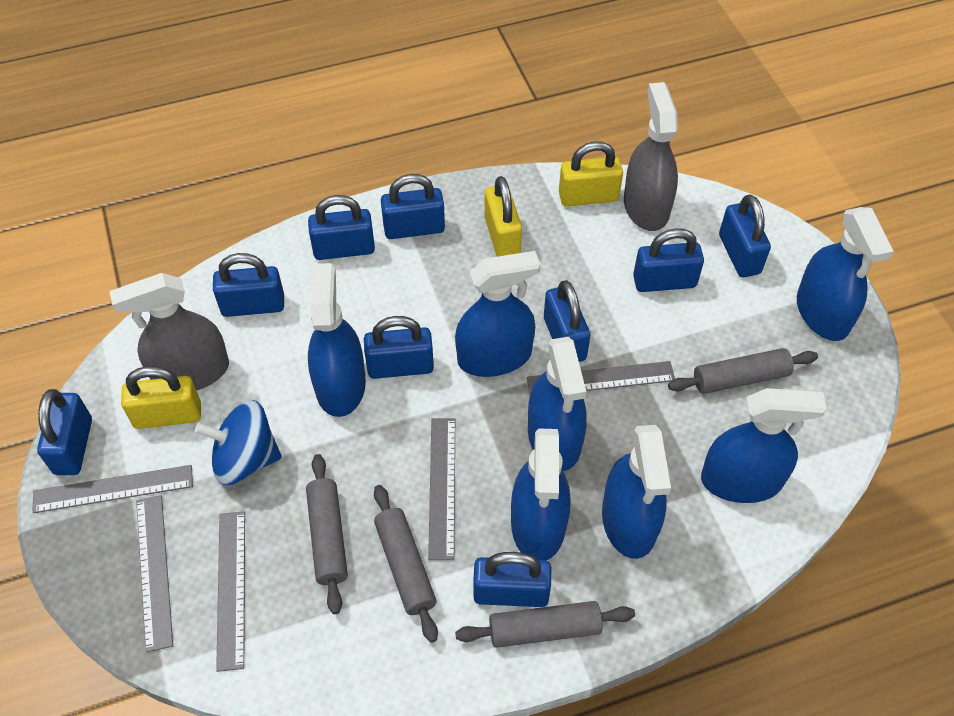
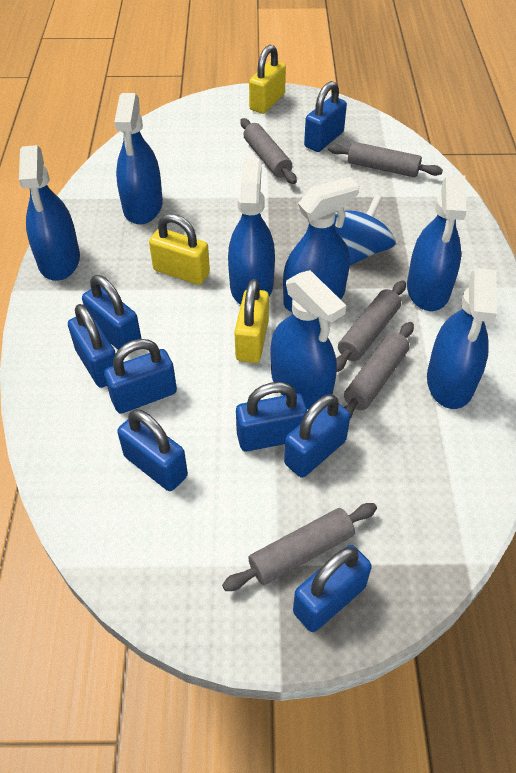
blue padlock: 9 -> 8
grey rolling pin: 4 -> 5
grey ruler: 5 -> 0
grey spray bottle: 2 -> 0

